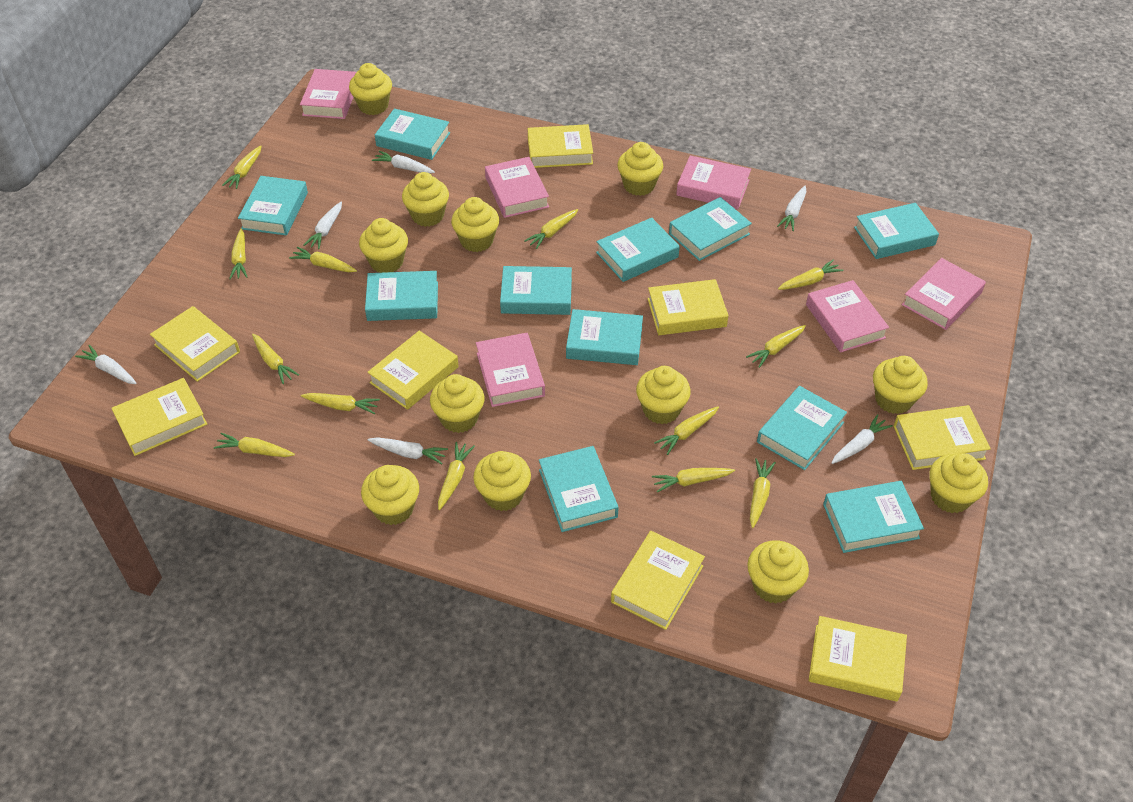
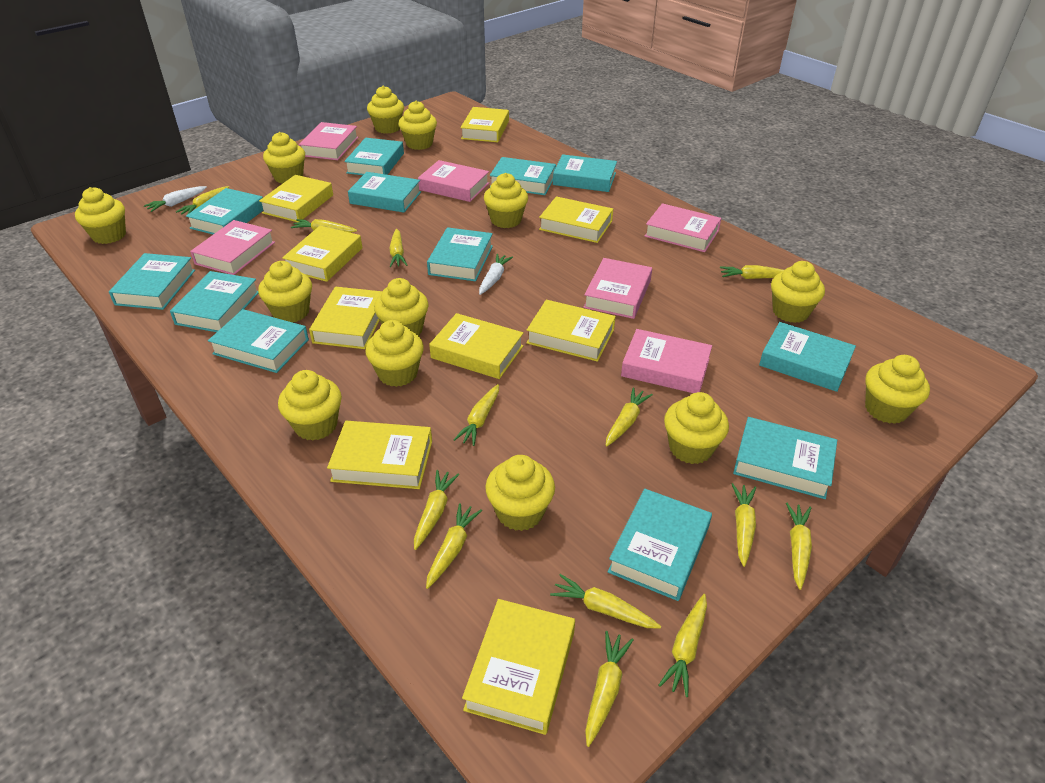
turquoise book: 11 -> 12
white carrot: 6 -> 2
yellow book: 8 -> 9
yellow cupcake: 12 -> 13

